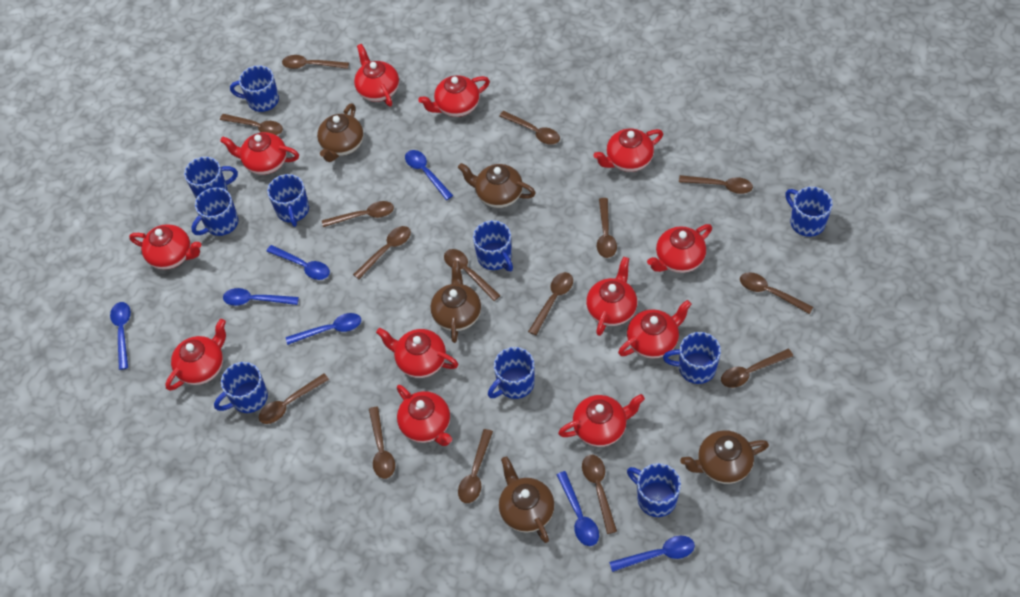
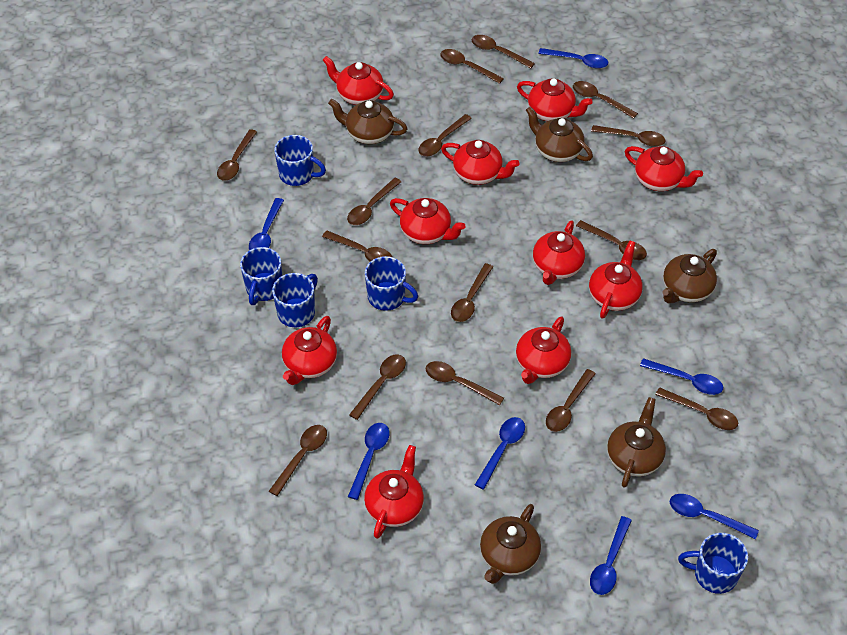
blue mug: 10 -> 5
red teapot: 12 -> 10

